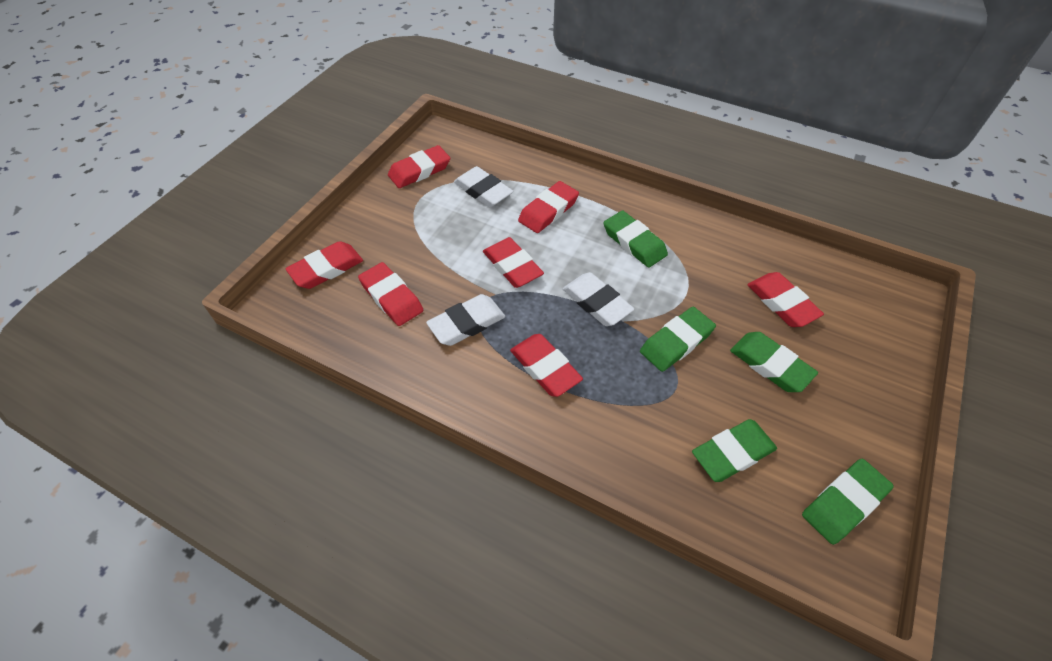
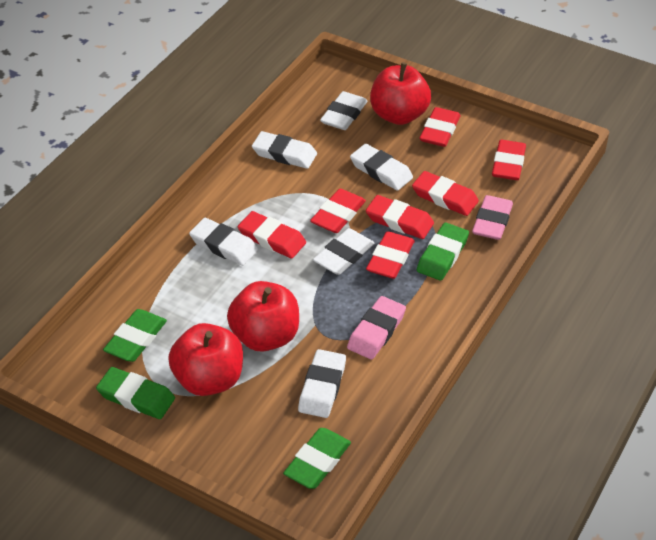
green eraser: 5 -> 4
pink eraser: 0 -> 2
red apple: 0 -> 3
white eraser: 3 -> 6

